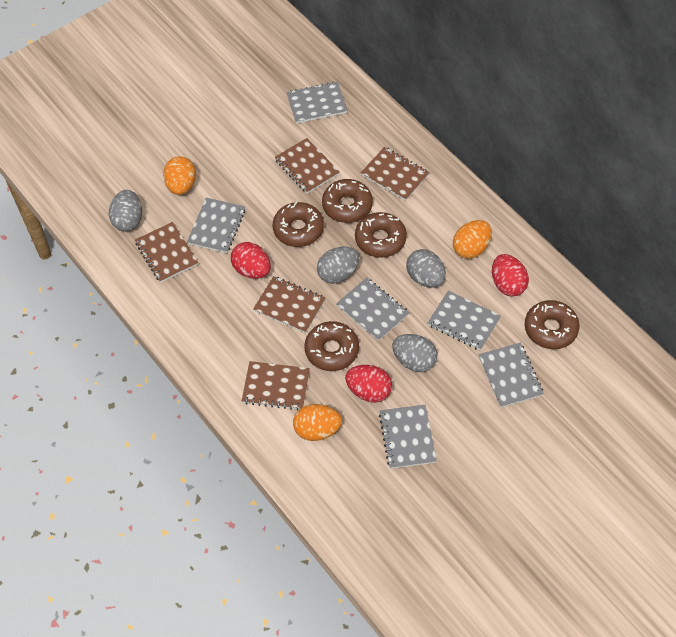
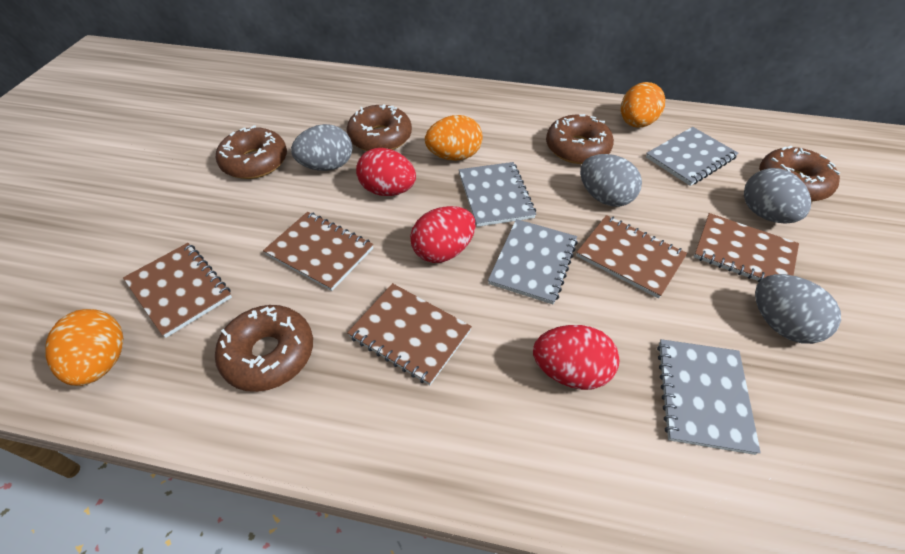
grey notebook: 6 -> 4

